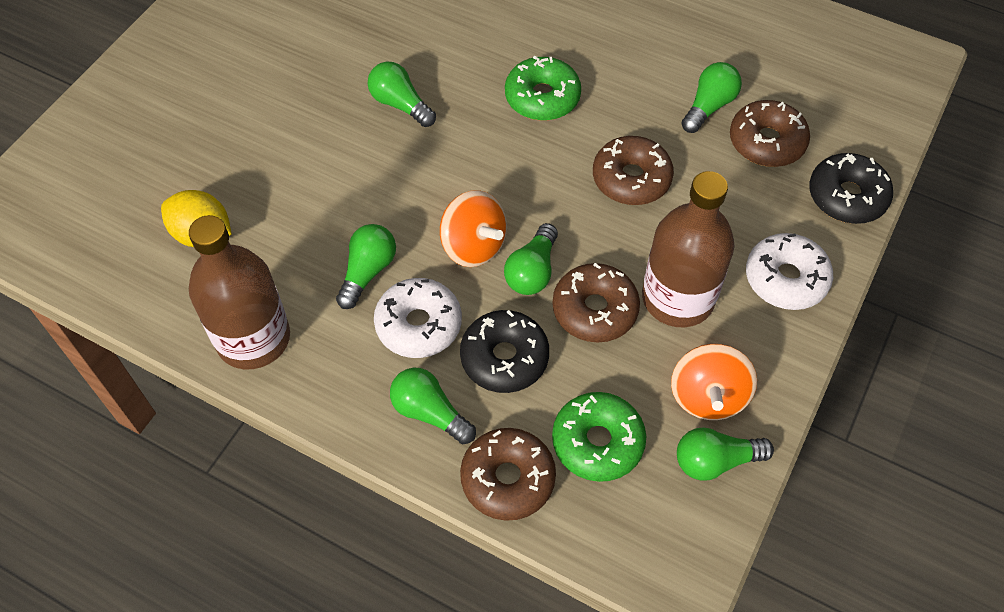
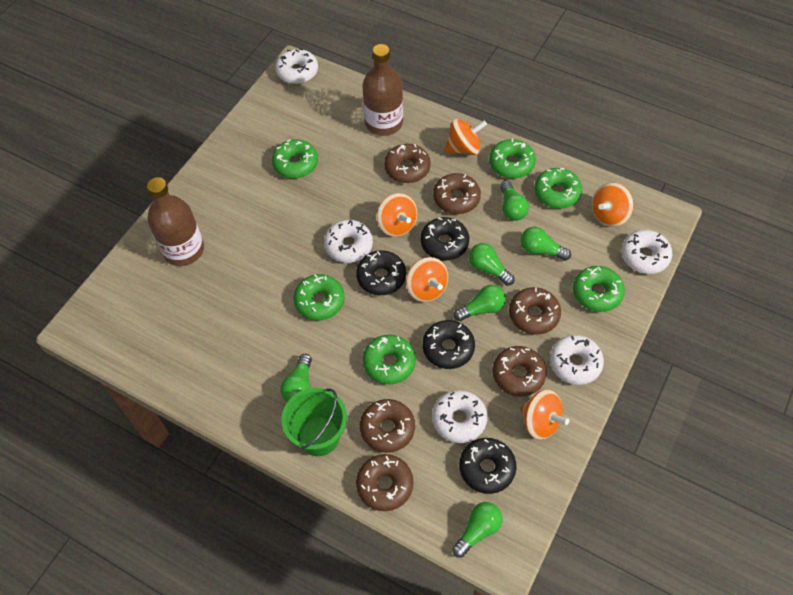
black donut: 2 -> 4
brown donut: 4 -> 6
green bucket: 0 -> 1
green donut: 2 -> 6
orange spinning top: 2 -> 5
white donut: 2 -> 5
yellow lemon: 1 -> 0

